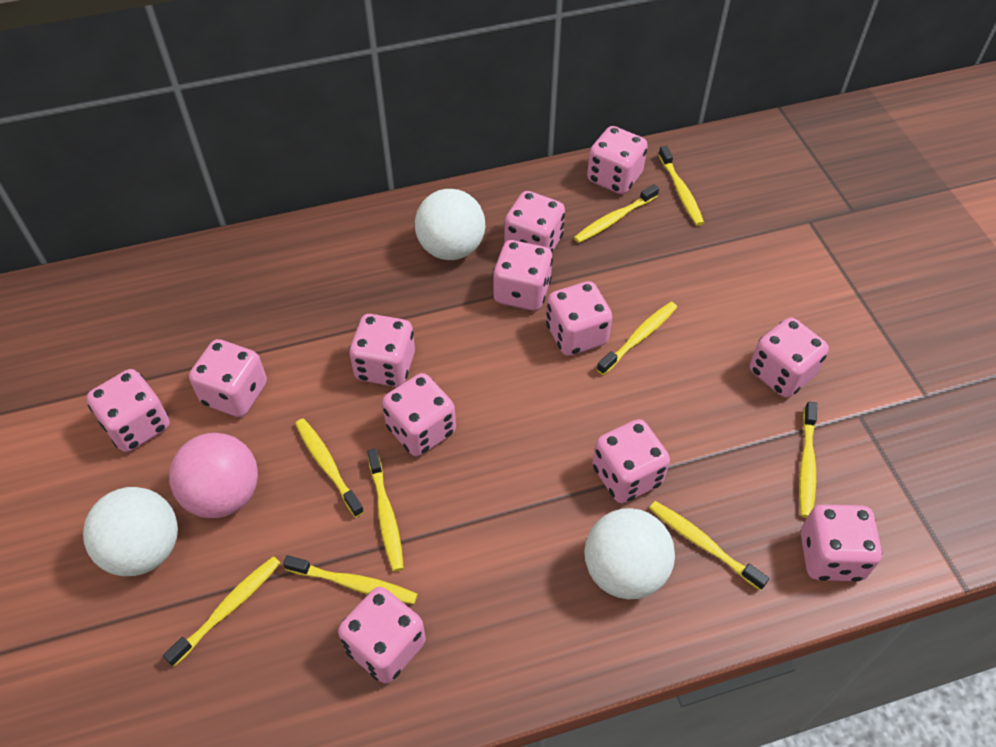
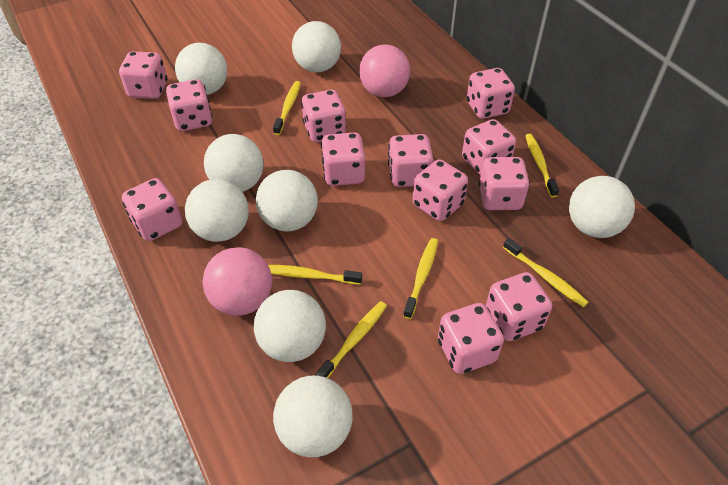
pink ball: 1 -> 2
white ball: 3 -> 8
yellow toothbrush: 9 -> 6

